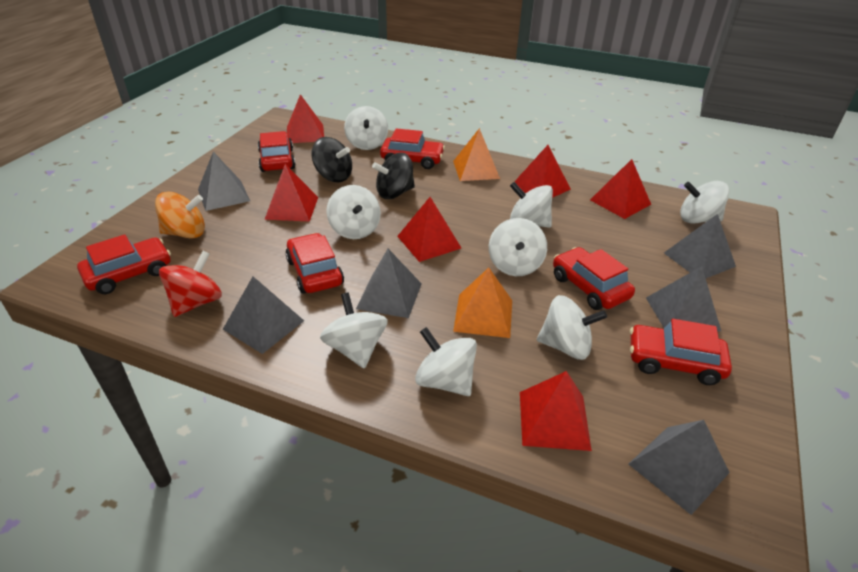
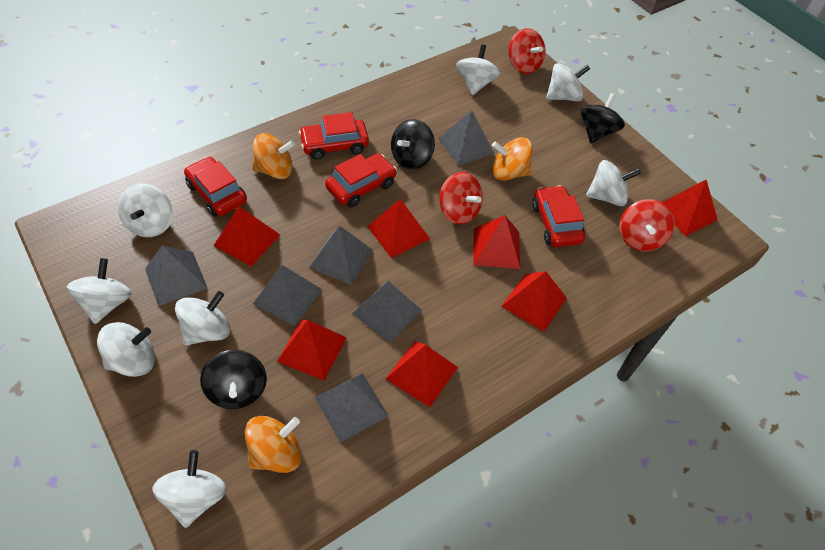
black spinning top: 2 -> 3
orange pyramid: 2 -> 0
orange spinning top: 1 -> 3
red car: 6 -> 4
red pyramid: 6 -> 7
red spinning top: 1 -> 3

